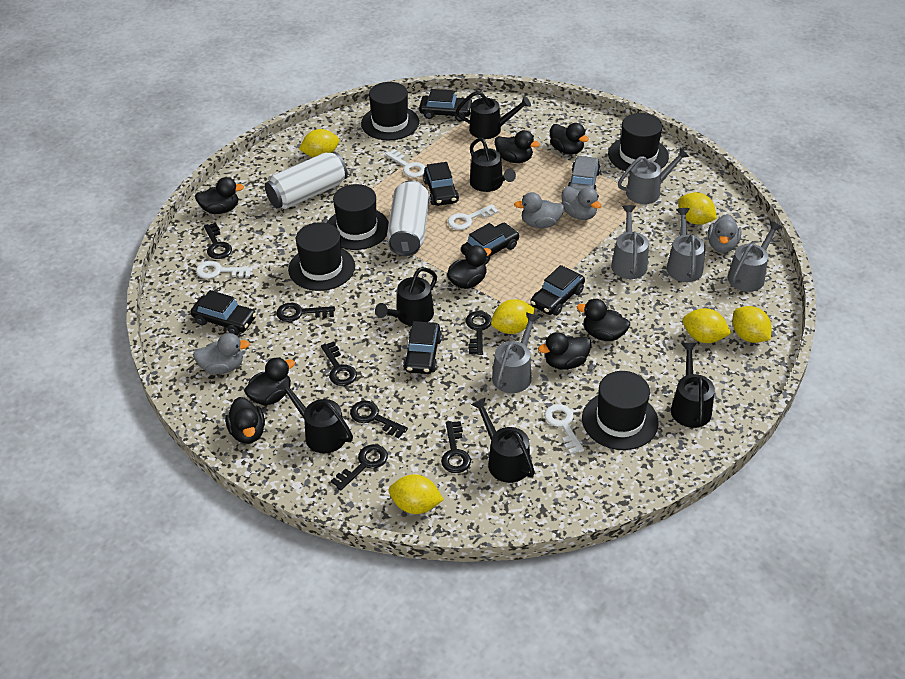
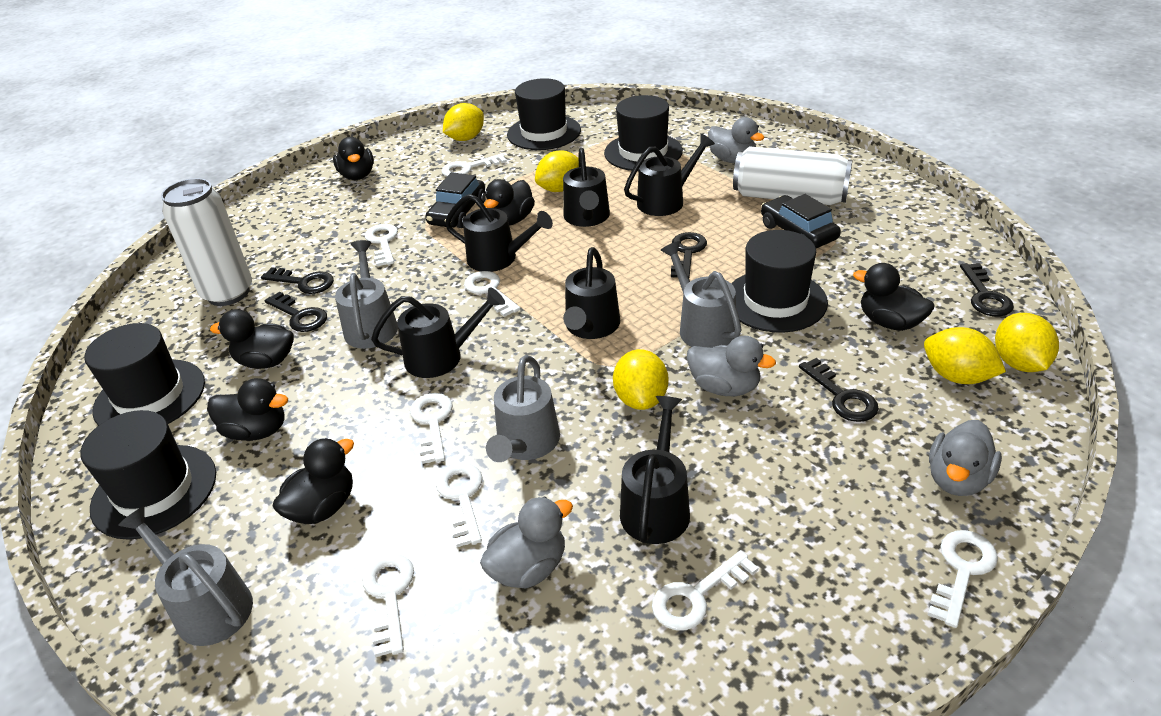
black car: 6 -> 2
black duck: 8 -> 6
black key: 7 -> 5
grey car: 1 -> 0
grey watering can: 5 -> 4
white key: 4 -> 8
yellow lemon: 6 -> 5

